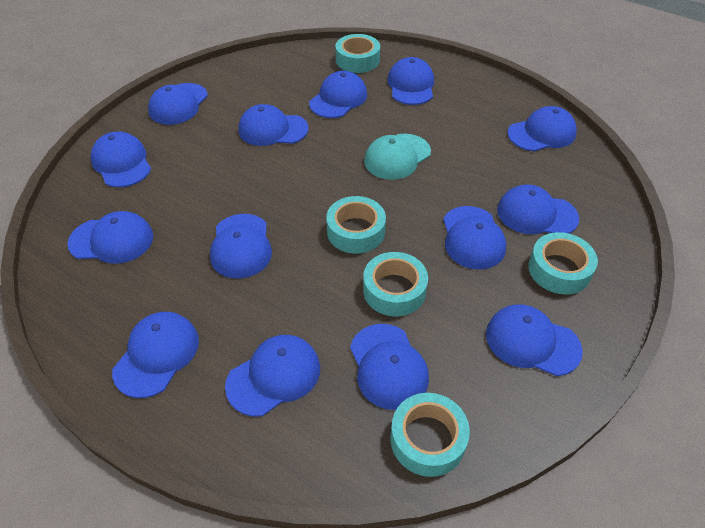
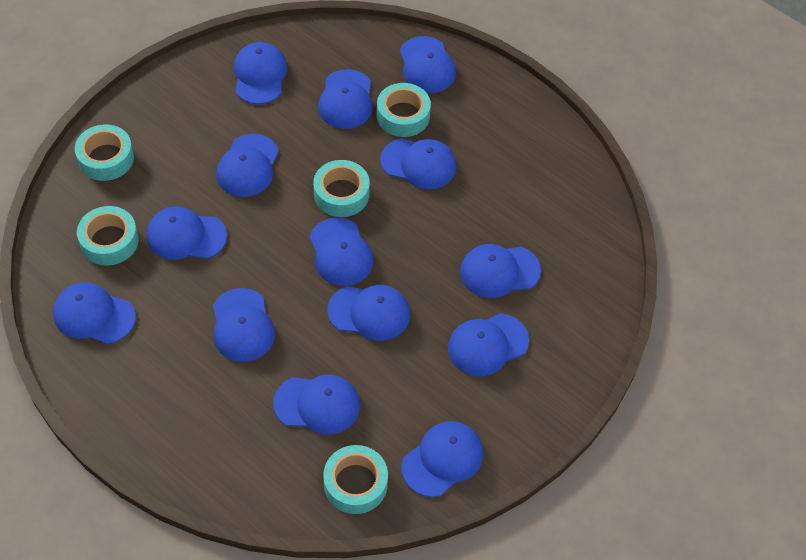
turquoise cap: 1 -> 0

